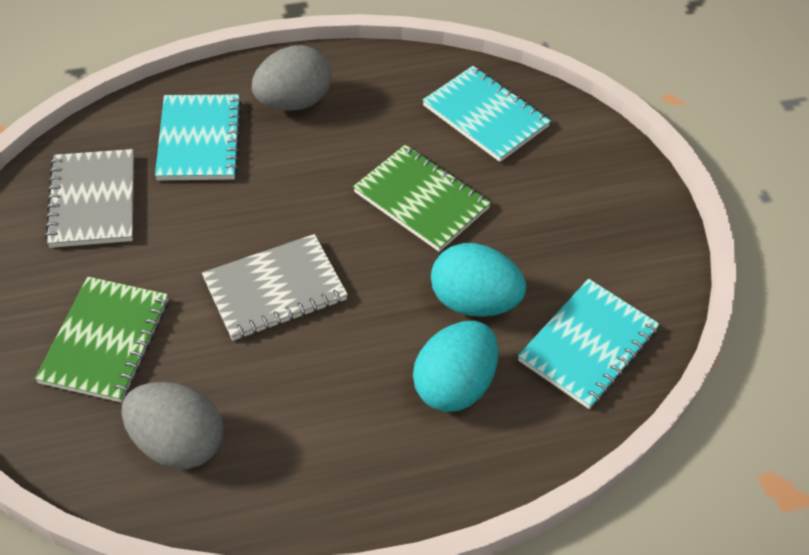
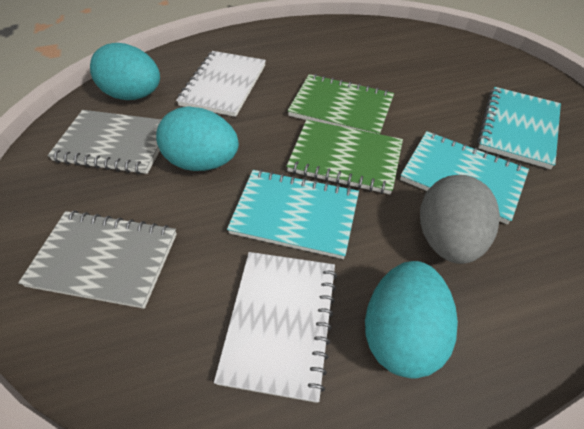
grey egg: 2 -> 1
turquoise egg: 2 -> 3
white notebook: 0 -> 2

